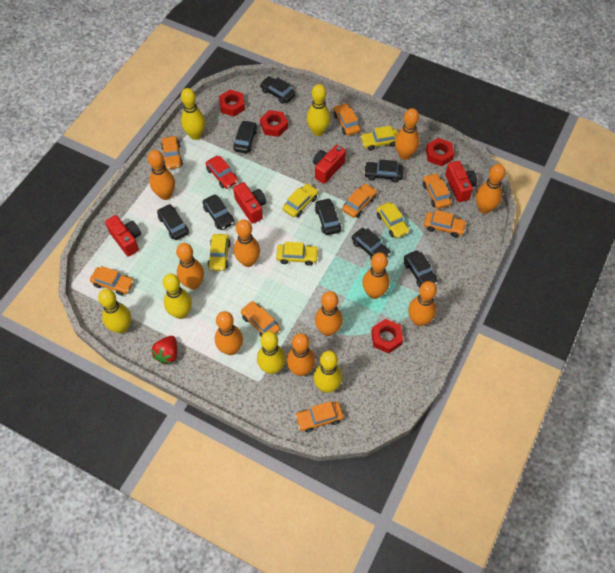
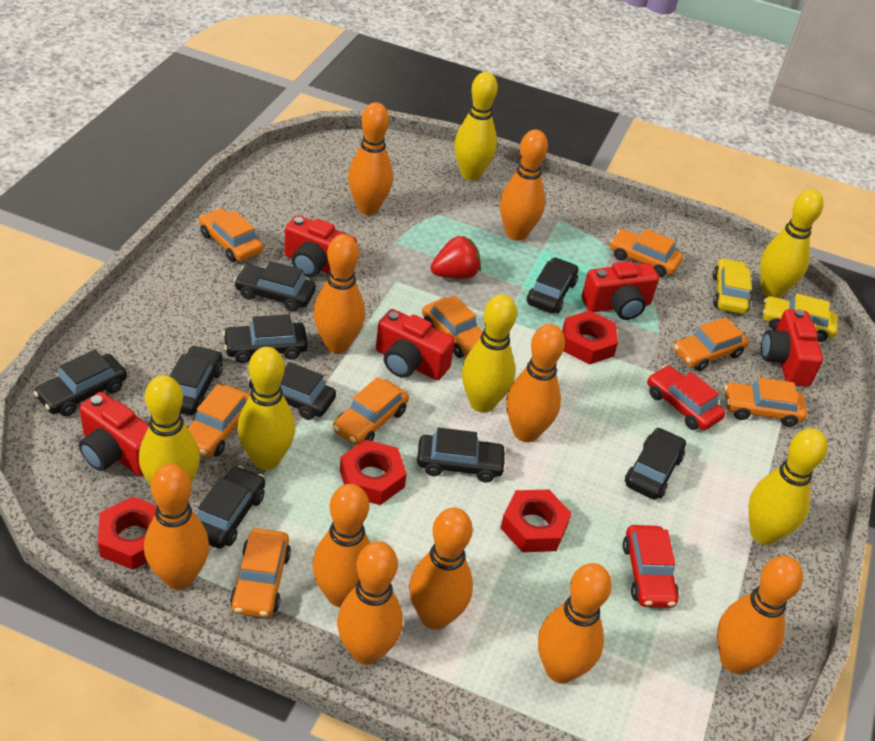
black car: 8 -> 9
red camera: 4 -> 5
red car: 1 -> 2
yellow car: 5 -> 2

